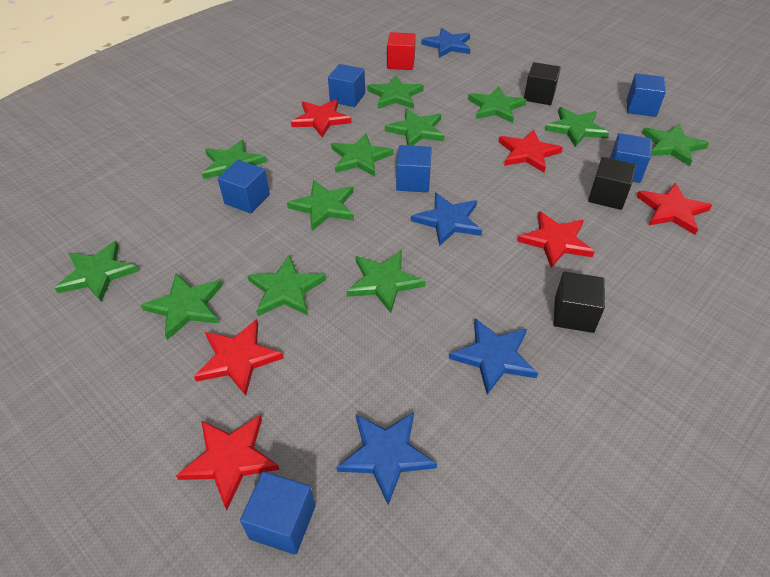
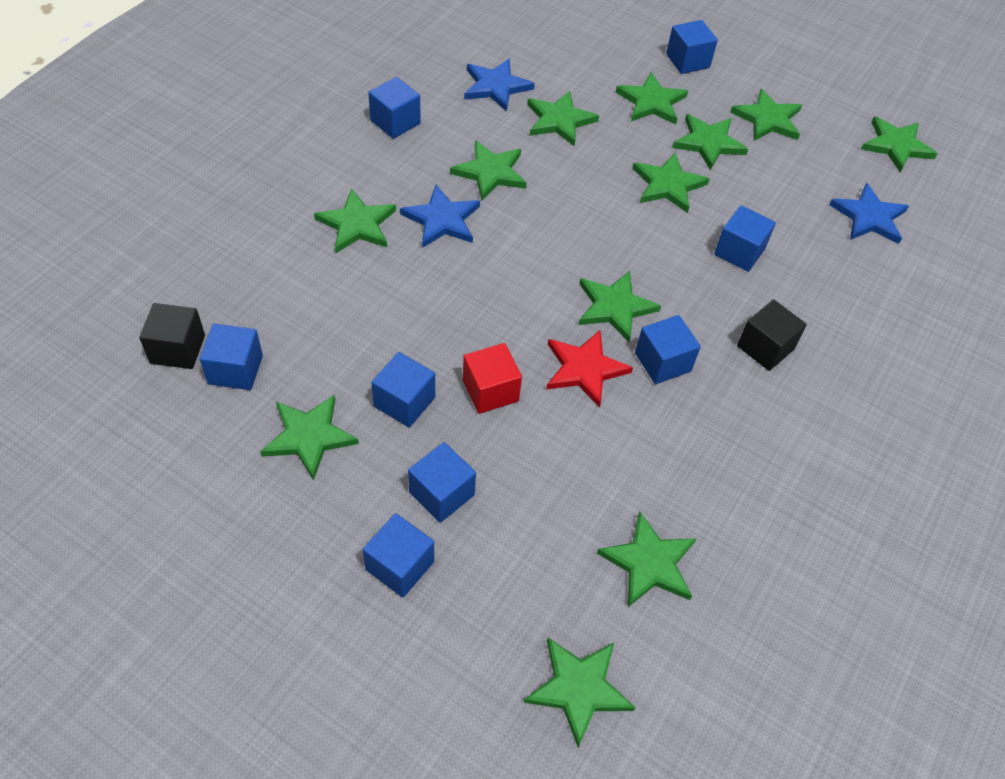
black cube: 3 -> 2
blue cube: 6 -> 8
blue star: 4 -> 3
red star: 6 -> 1

